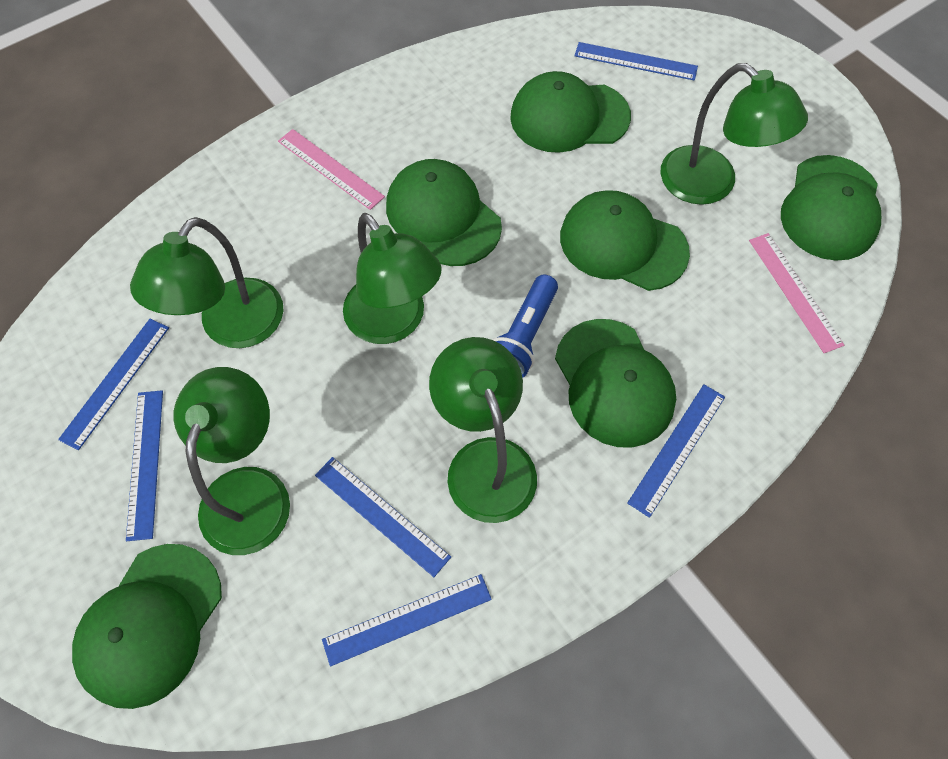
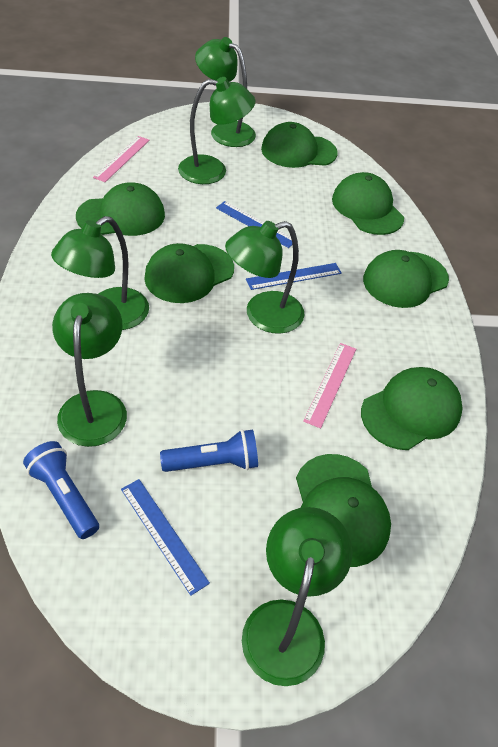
blue flashlight: 1 -> 2
blue ruler: 6 -> 3
green cap: 6 -> 7
green lamp: 5 -> 6

